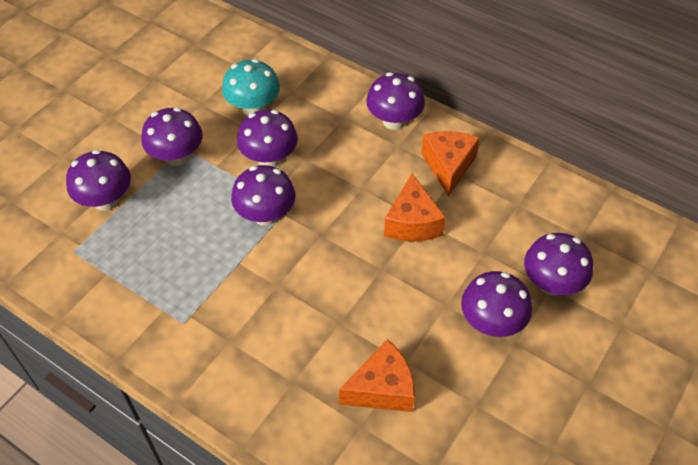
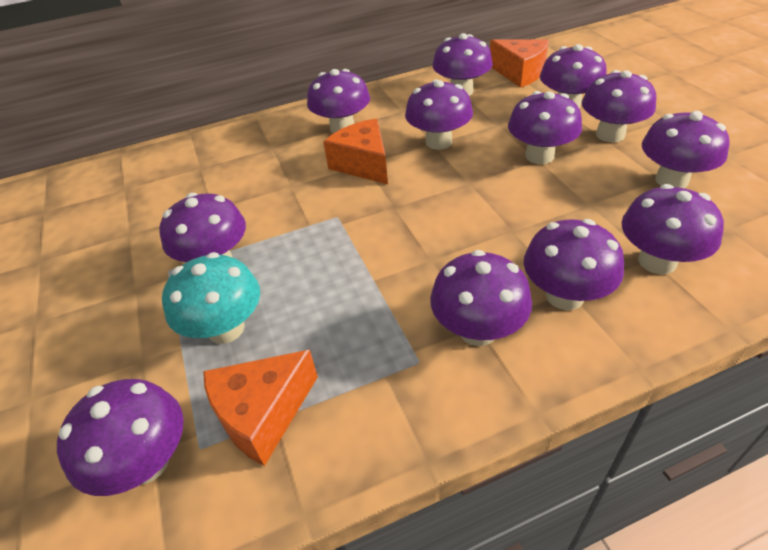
purple mushroom: 7 -> 12

